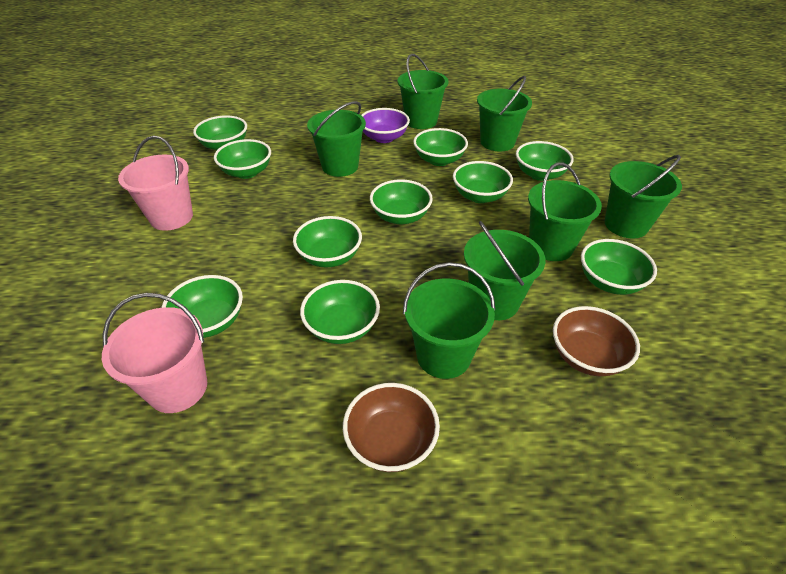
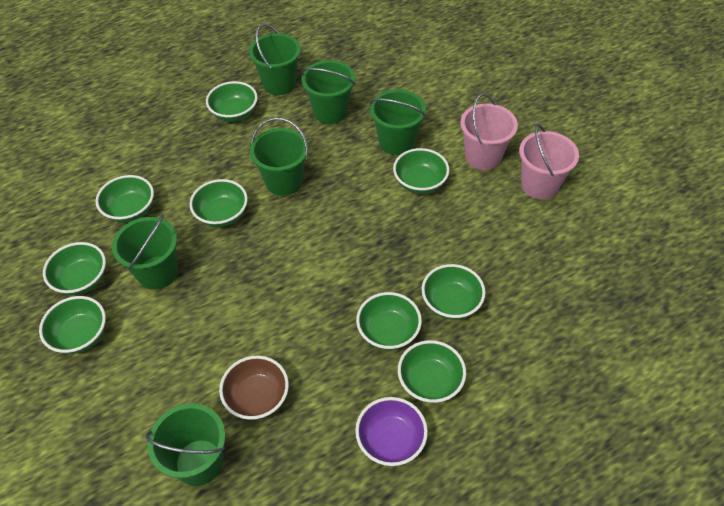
brown bowl: 2 -> 1
green bowl: 10 -> 9
green bucket: 7 -> 6

